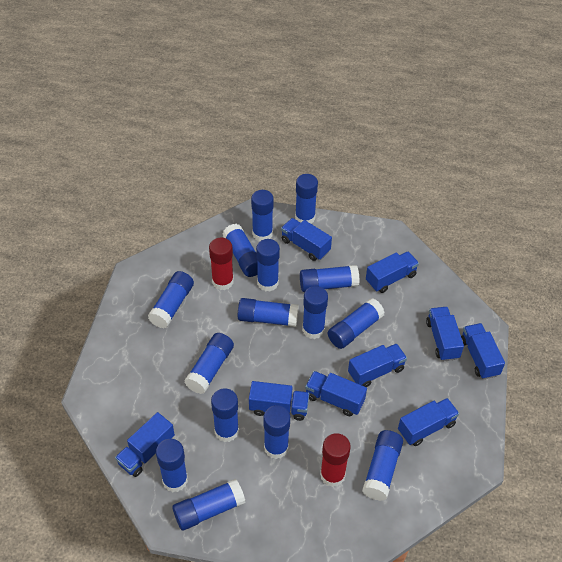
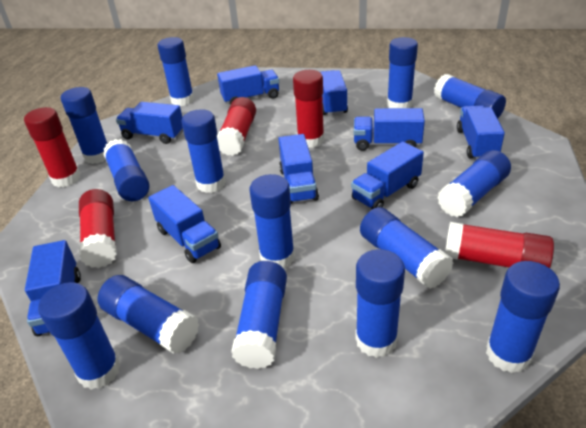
blue glue stick: 15 -> 14
red glue stick: 2 -> 5

